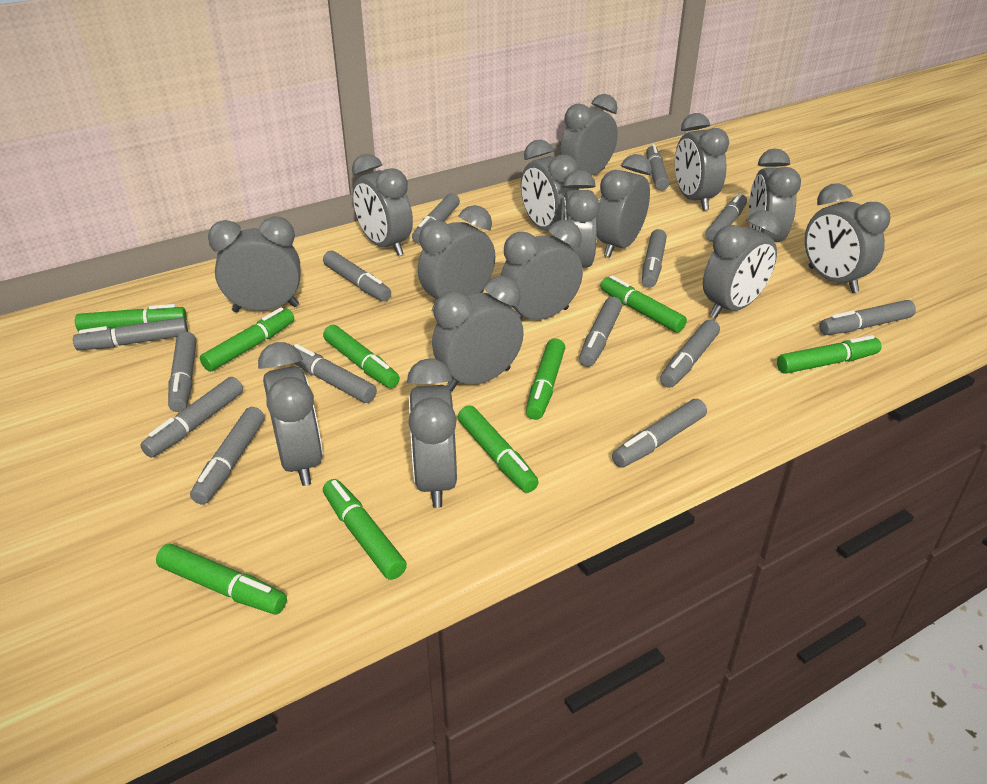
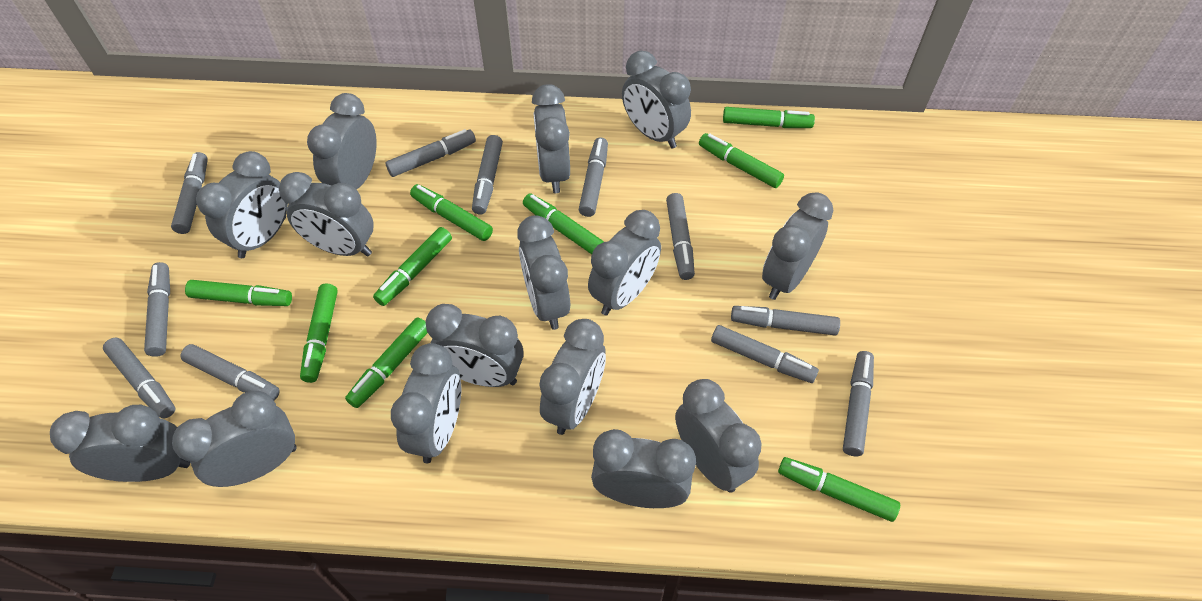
grey marker: 14 -> 11

